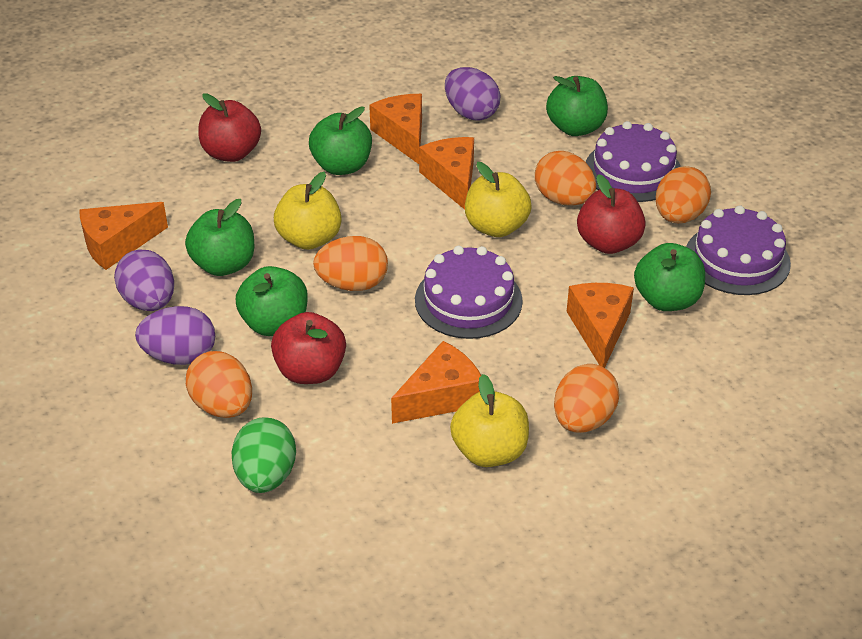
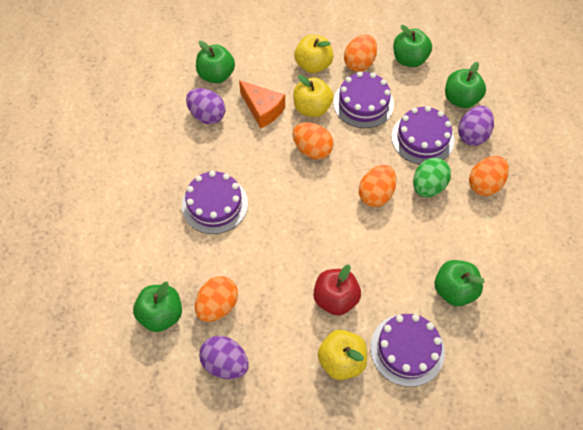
orange cheese: 5 -> 1
purple cake: 3 -> 4
red apple: 3 -> 1

